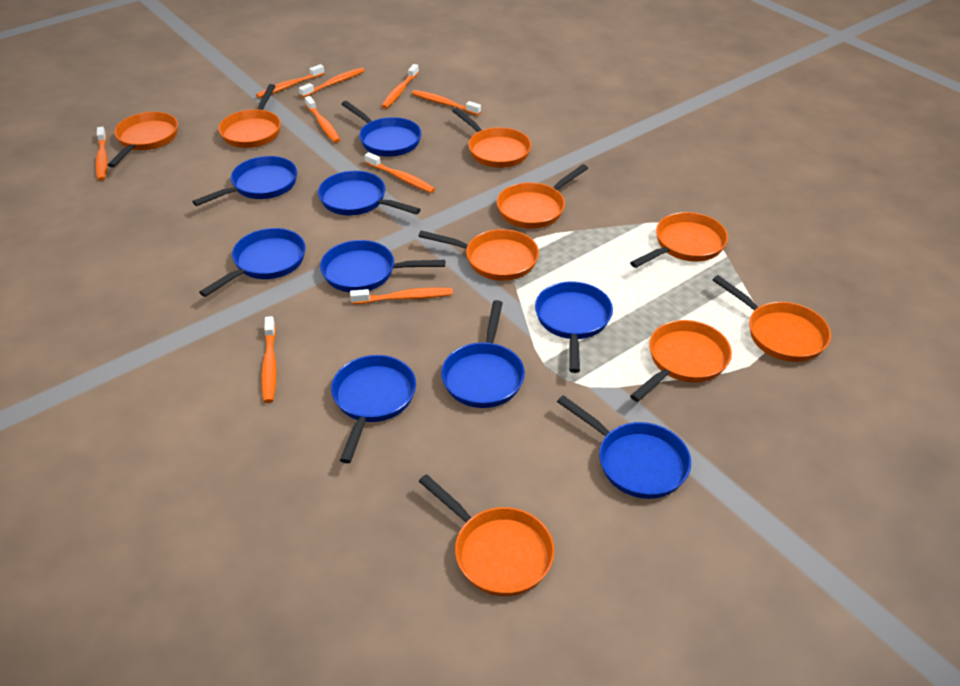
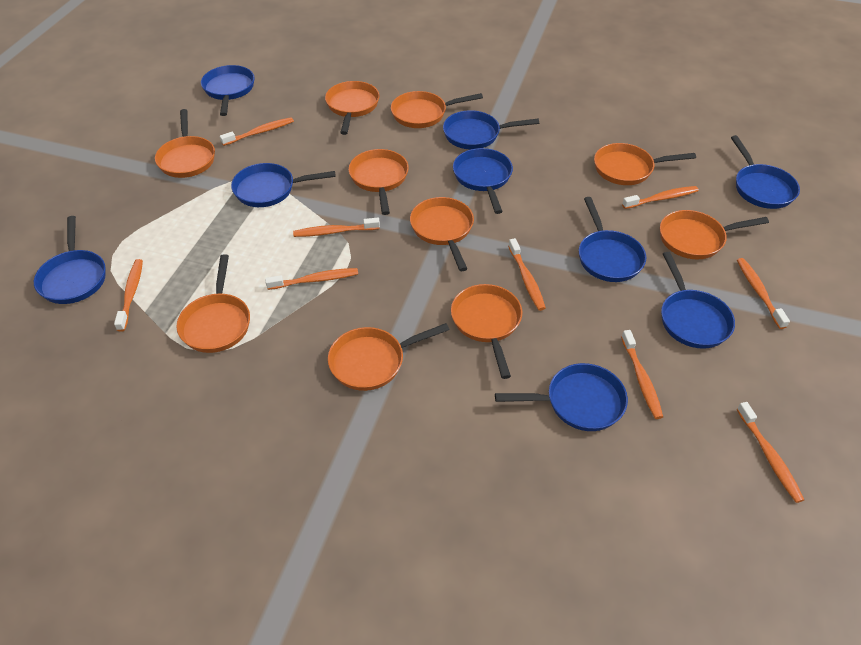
orange pan: 9 -> 10

